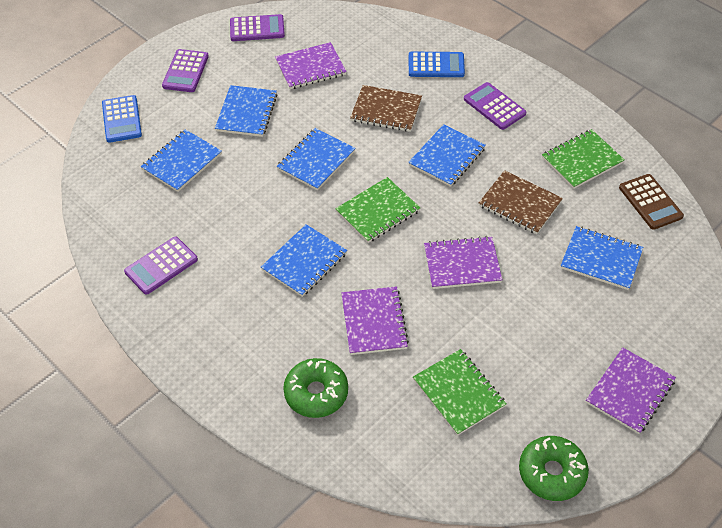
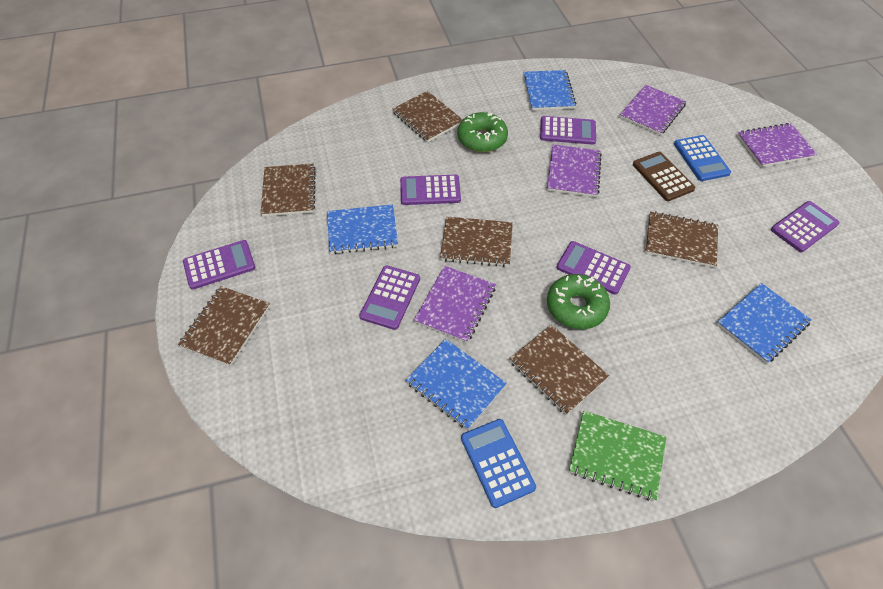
blue notebook: 6 -> 4
brown notebook: 2 -> 6
green notebook: 3 -> 1
purple calculator: 4 -> 6

